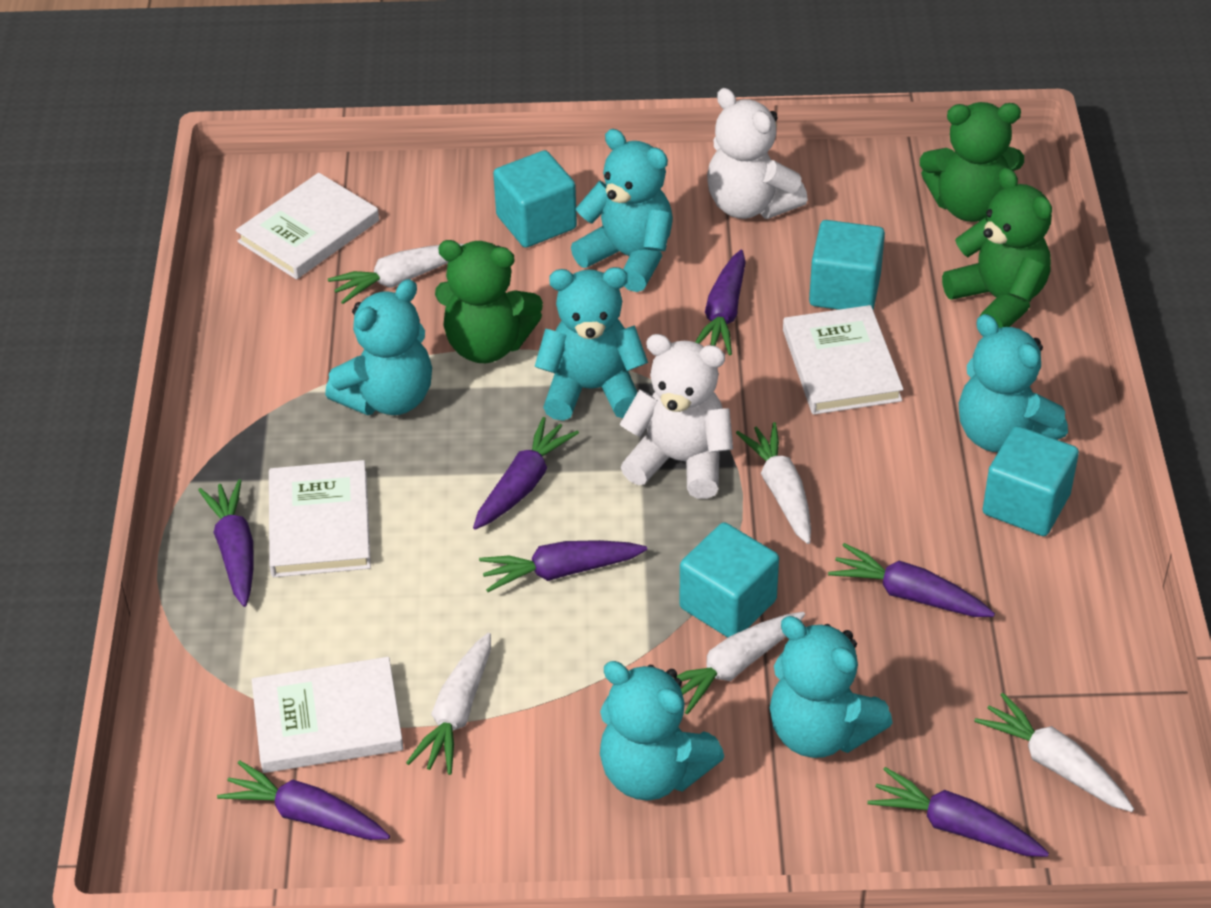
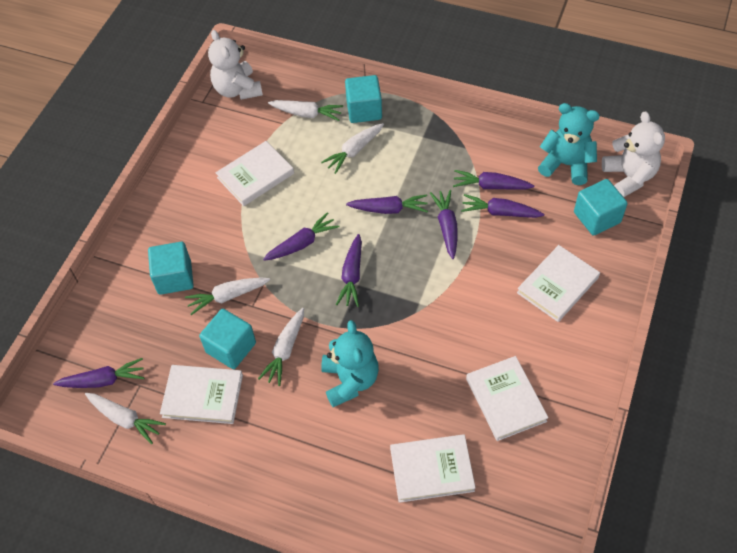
green teddy bear: 3 -> 0
turquoise teddy bear: 6 -> 2
white book: 4 -> 5

